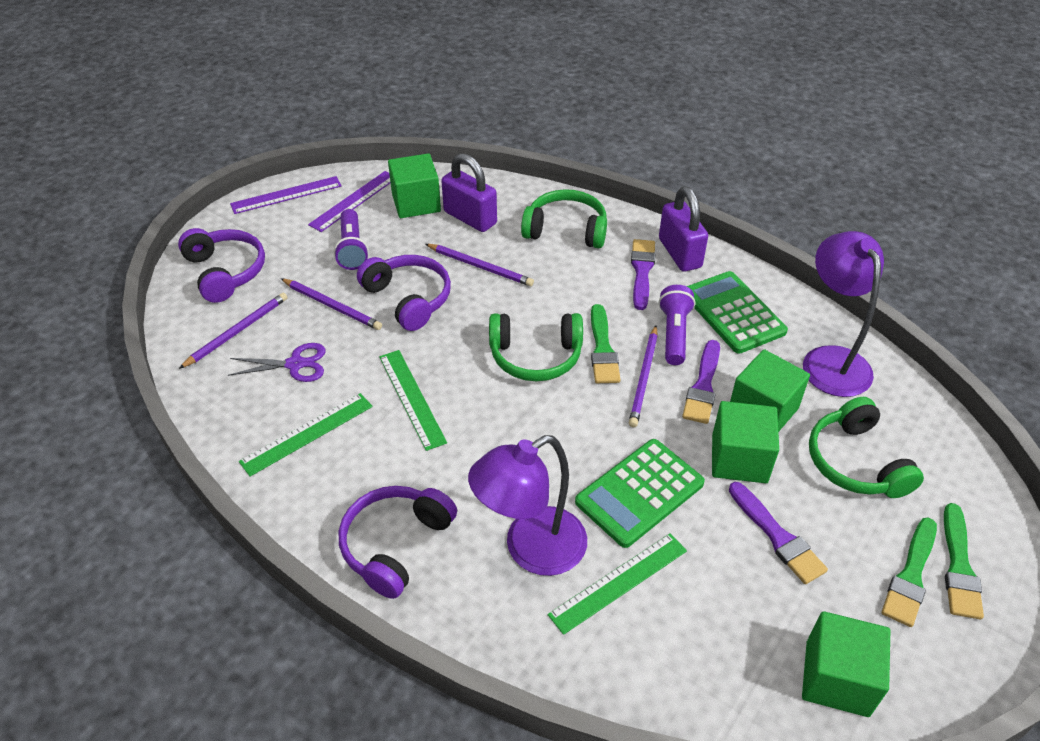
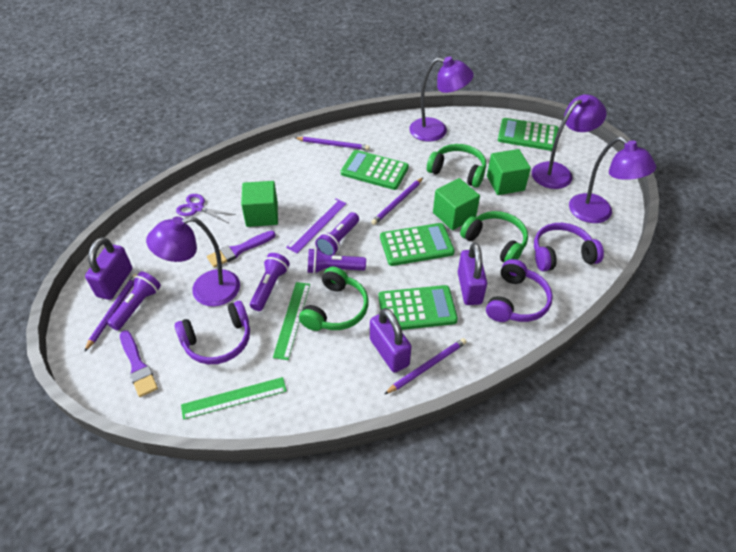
green brush: 3 -> 0
green calculator: 2 -> 4
green cube: 4 -> 3
green ruler: 3 -> 2
purple brush: 3 -> 2
purple flashlight: 2 -> 4
purple lamp: 2 -> 4
purple padlock: 2 -> 3
purple ruler: 2 -> 1

